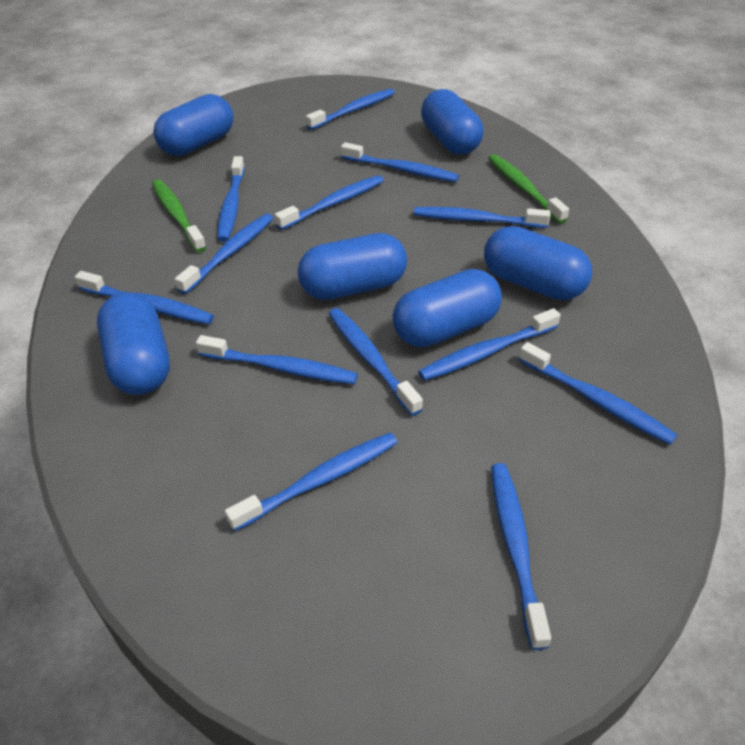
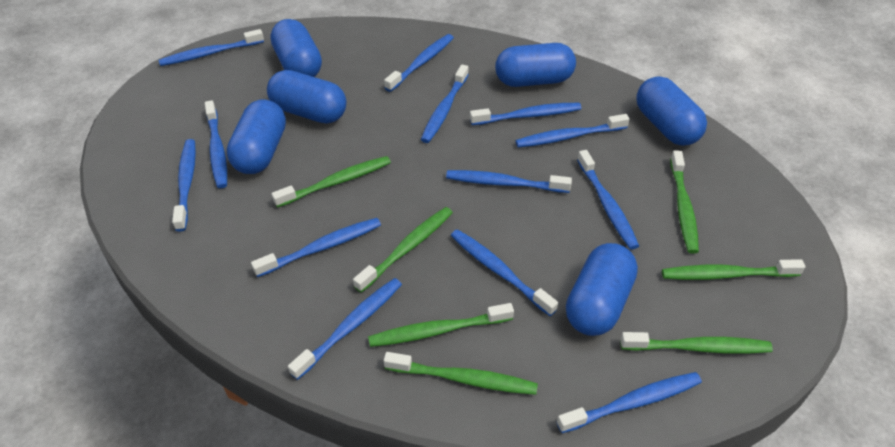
green toothbrush: 2 -> 7

